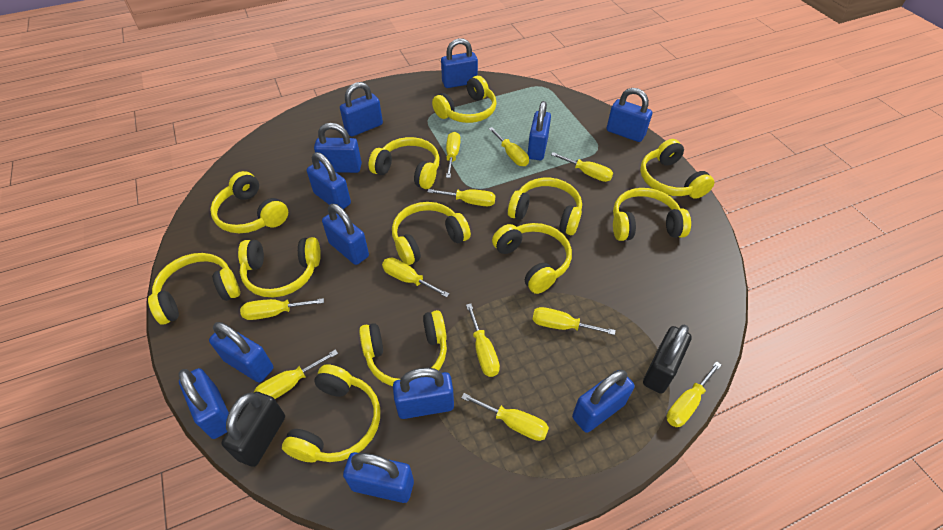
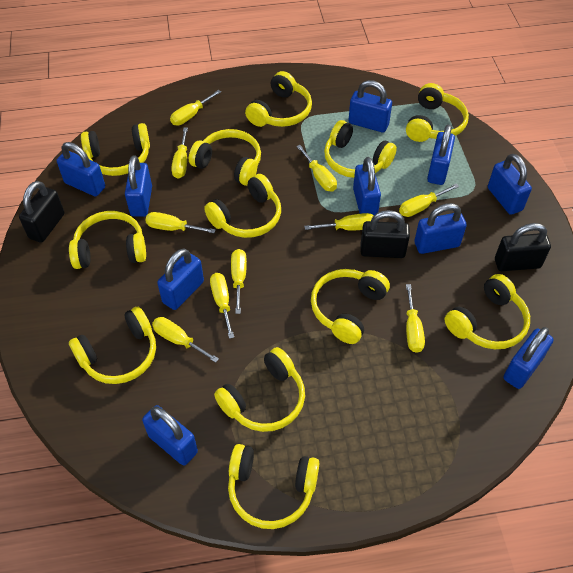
black padlock: 2 -> 3
blue padlock: 12 -> 10
yellow screwdriver: 11 -> 10

